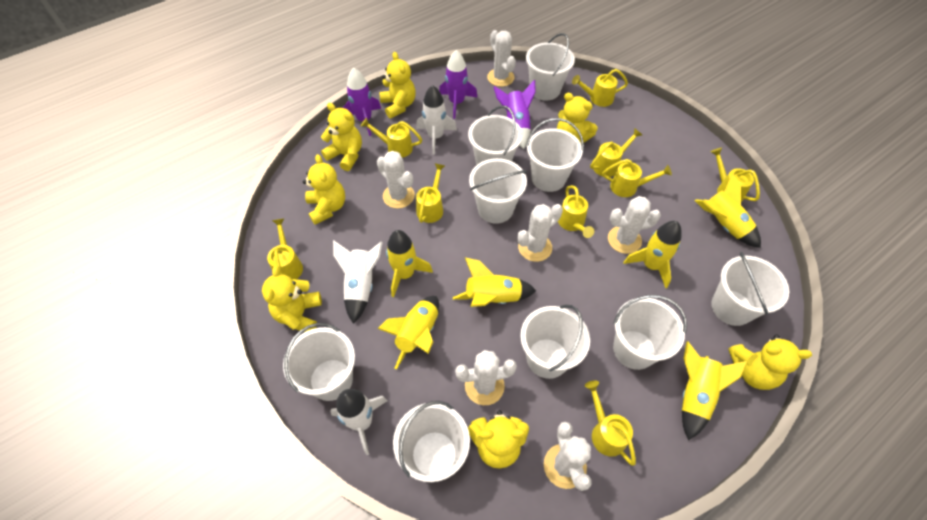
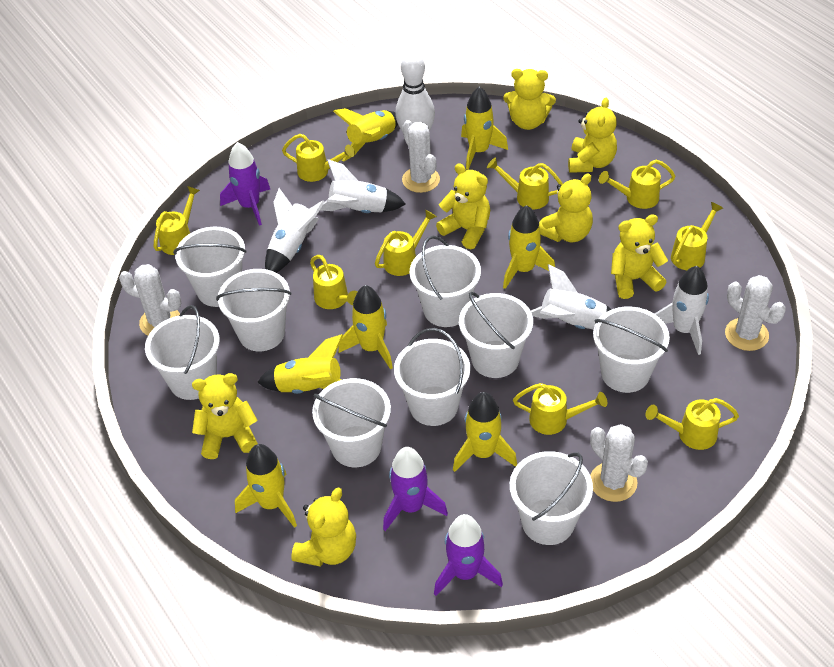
white bowling pin: 0 -> 1
white cactus: 6 -> 4
white rocket: 3 -> 4
yellow rocket: 6 -> 7

